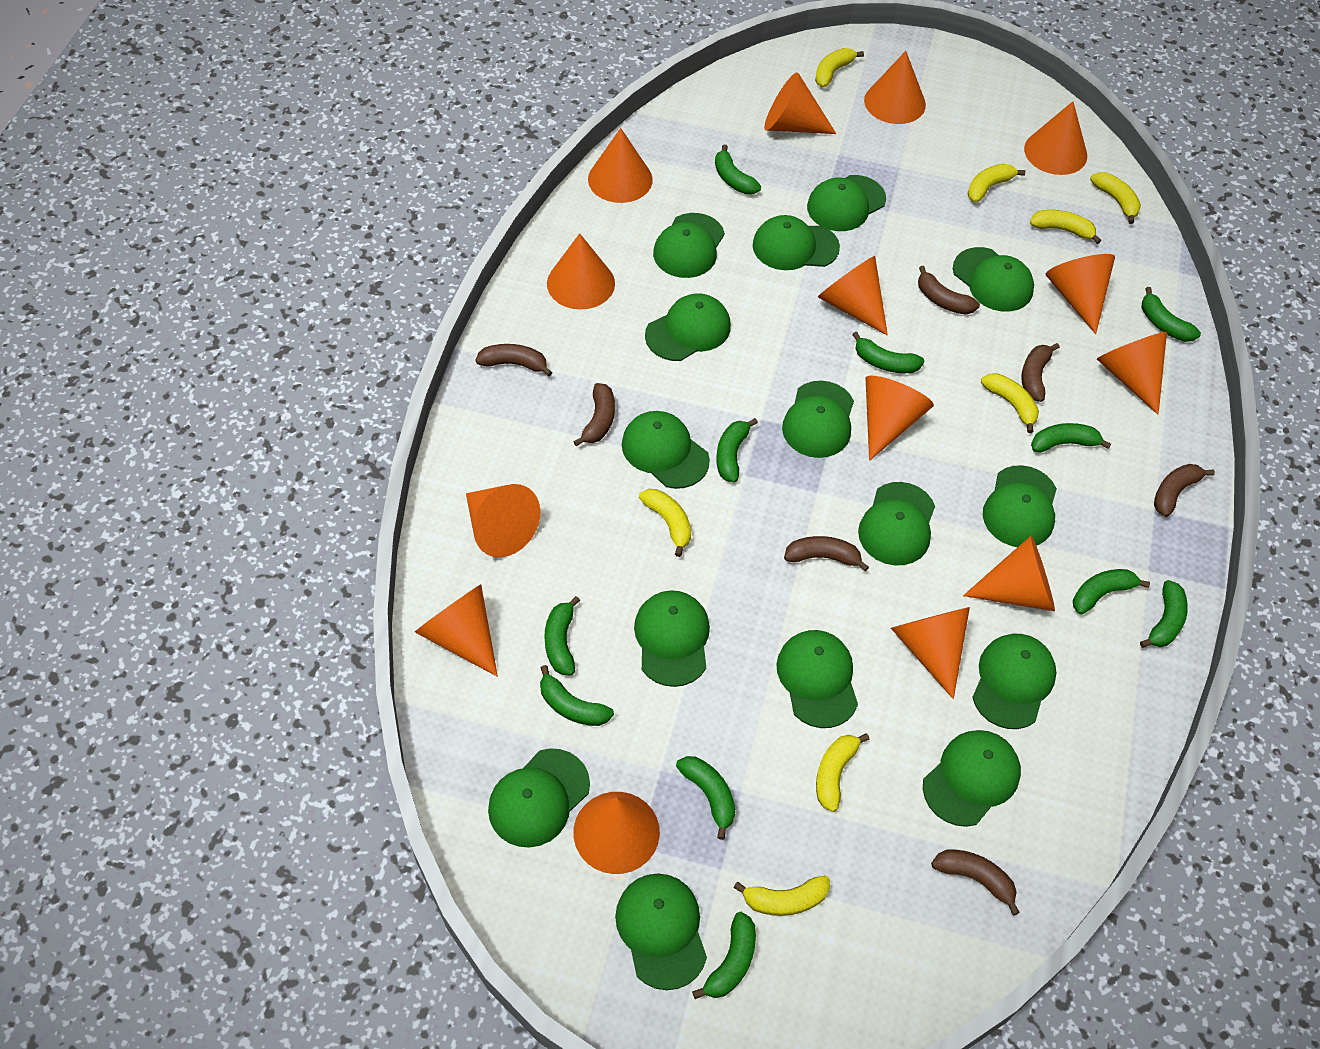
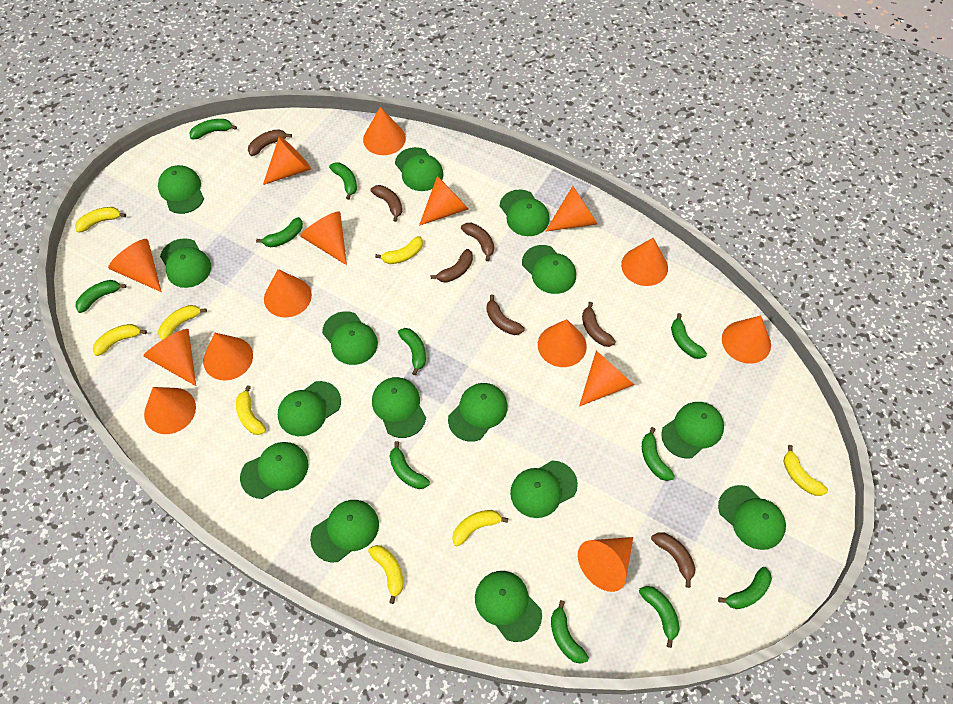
orange cone: 14 -> 15

